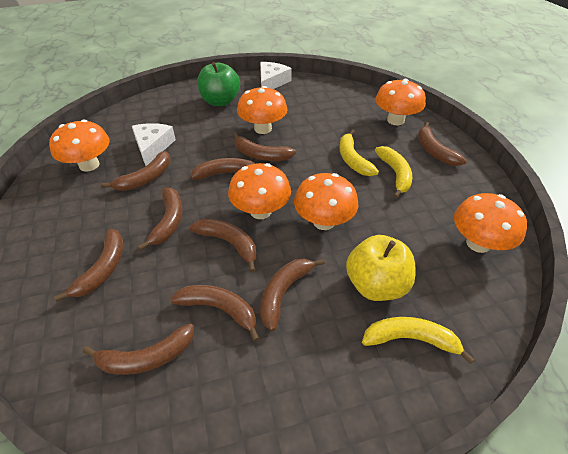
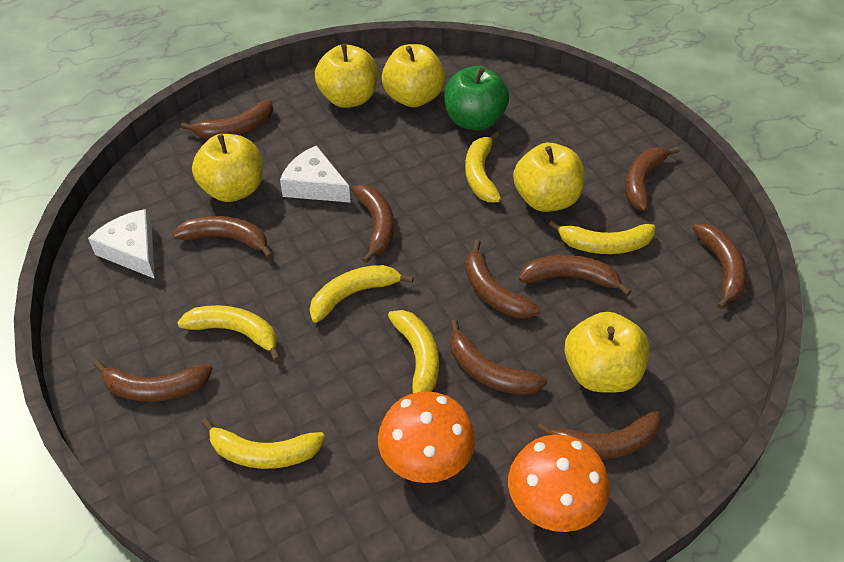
orange mushroom: 6 -> 2
yellow apple: 1 -> 5
yellow banana: 3 -> 6

